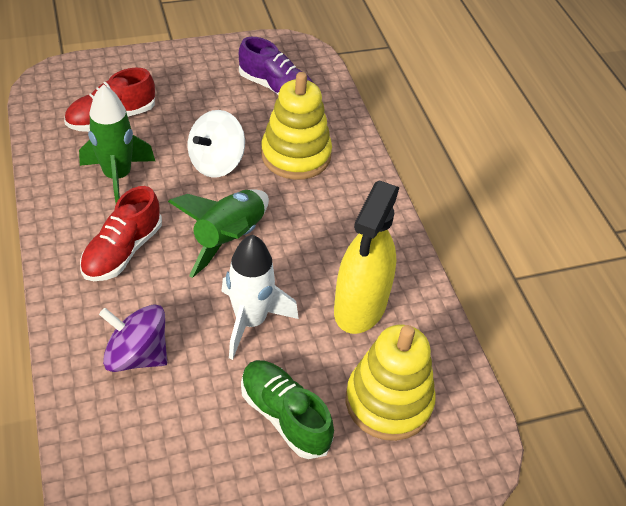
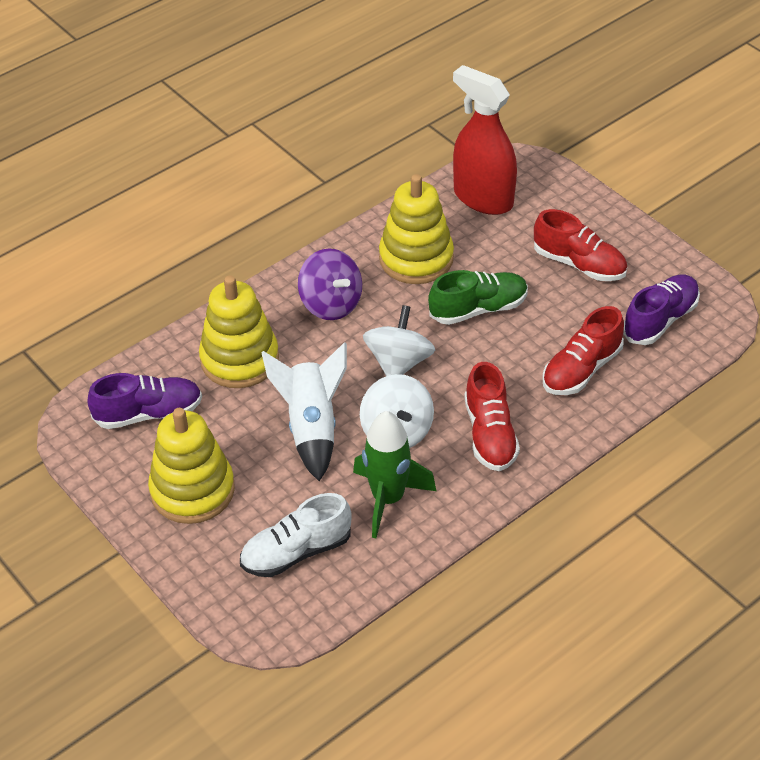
green rocket: 2 -> 1
purple shoe: 1 -> 2
red shoe: 2 -> 3
red spray bottle: 0 -> 1
white shoe: 0 -> 1
white spinning top: 1 -> 2
yellow spray bottle: 1 -> 0
yellow stacking toy: 2 -> 3

